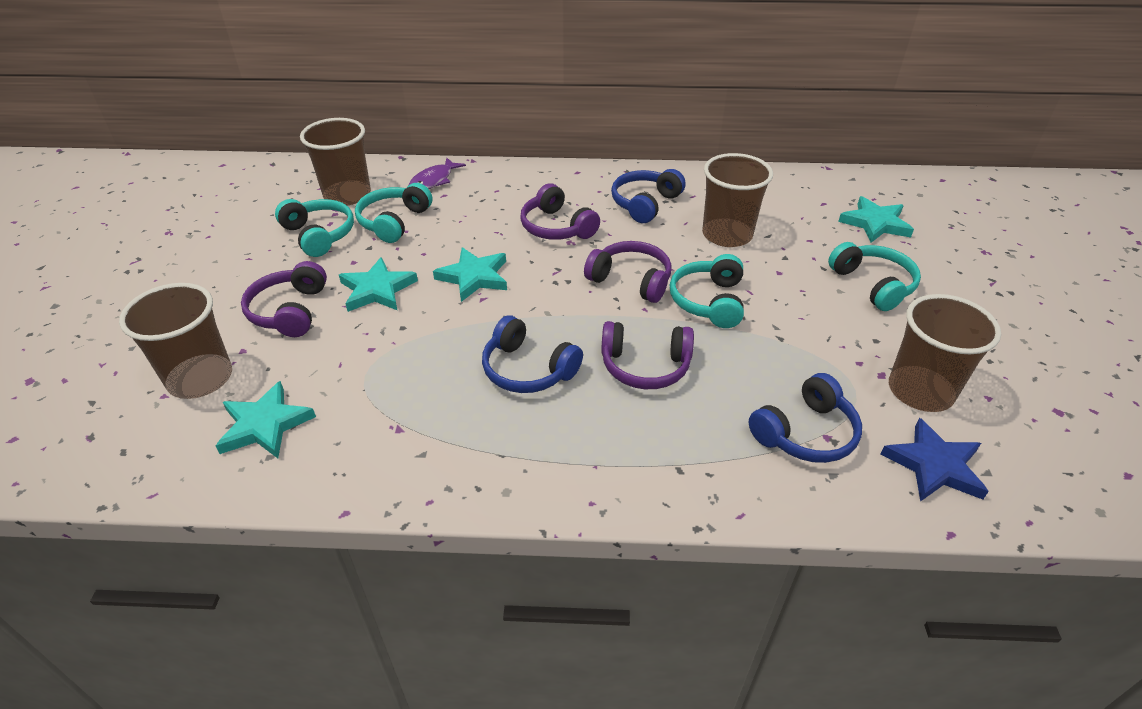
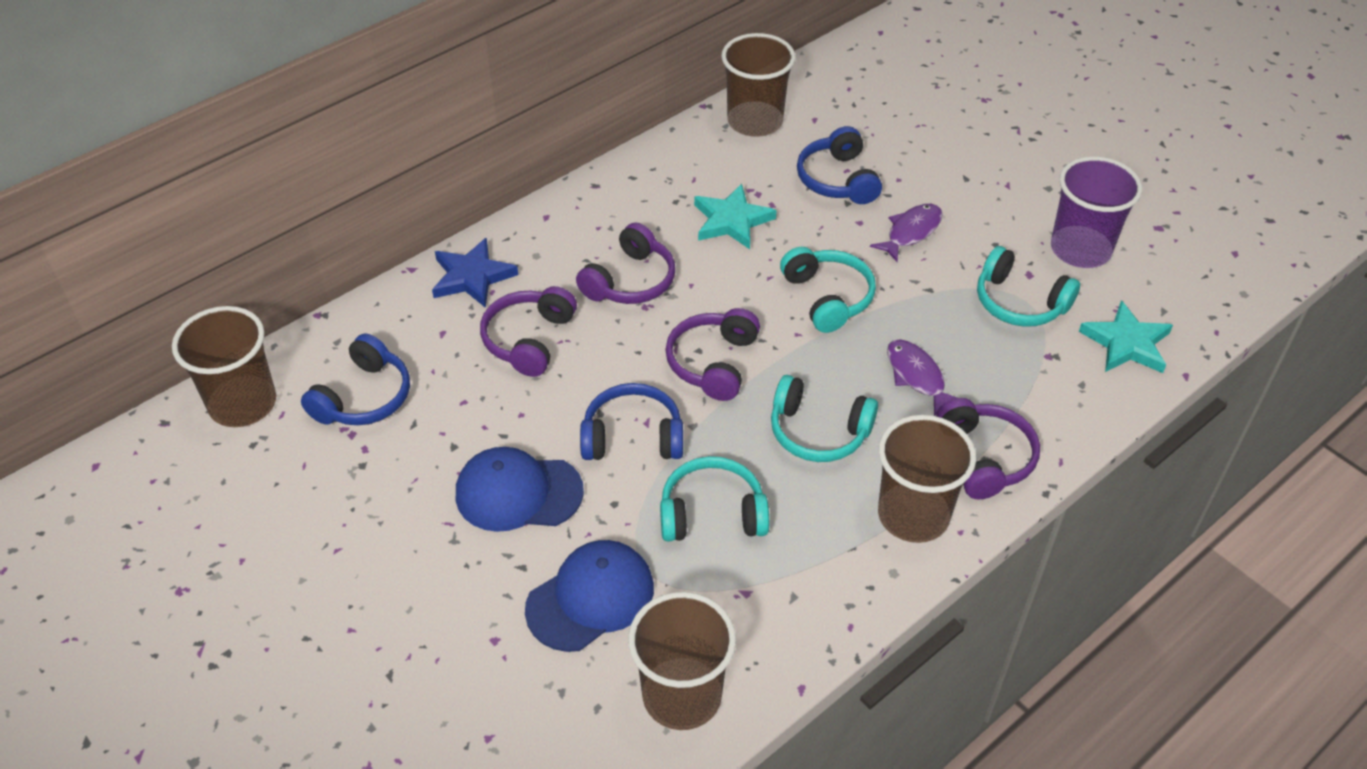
blue cap: 0 -> 2
purple cup: 0 -> 1
purple fish: 1 -> 2
turquoise star: 4 -> 2

